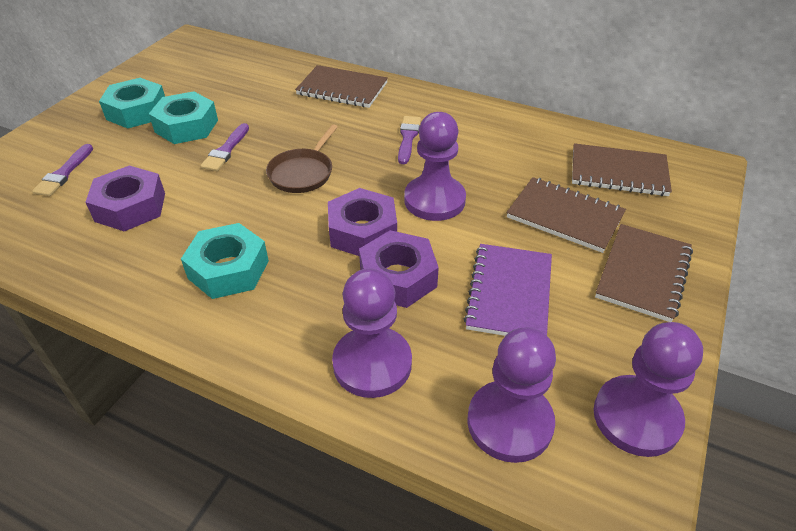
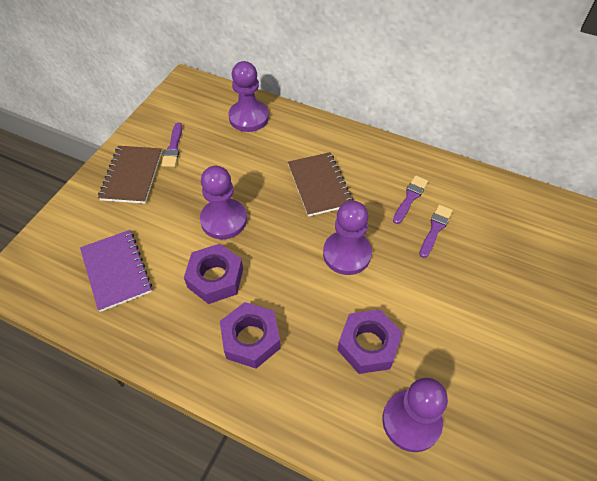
brown notebook: 4 -> 2
brown pan: 1 -> 0
turquoise nut: 3 -> 0

